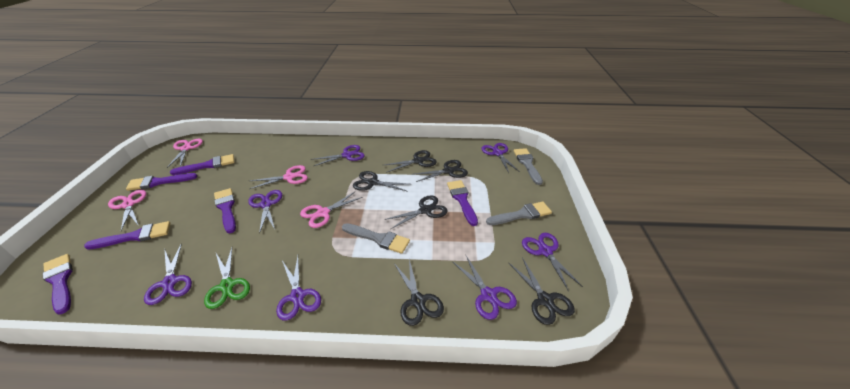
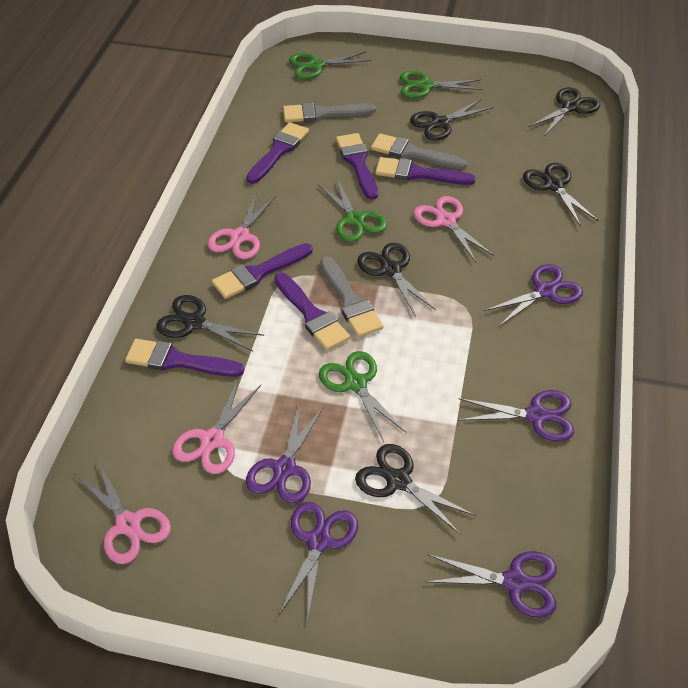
green scissors: 1 -> 4
purple scissors: 7 -> 5

